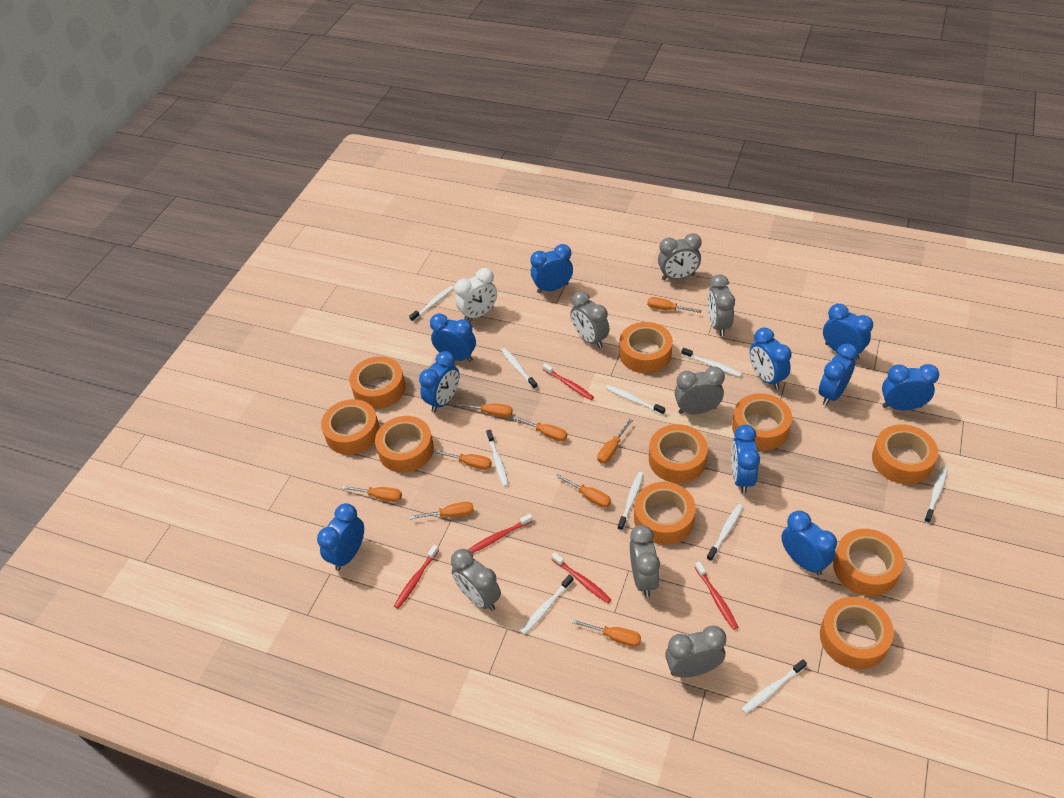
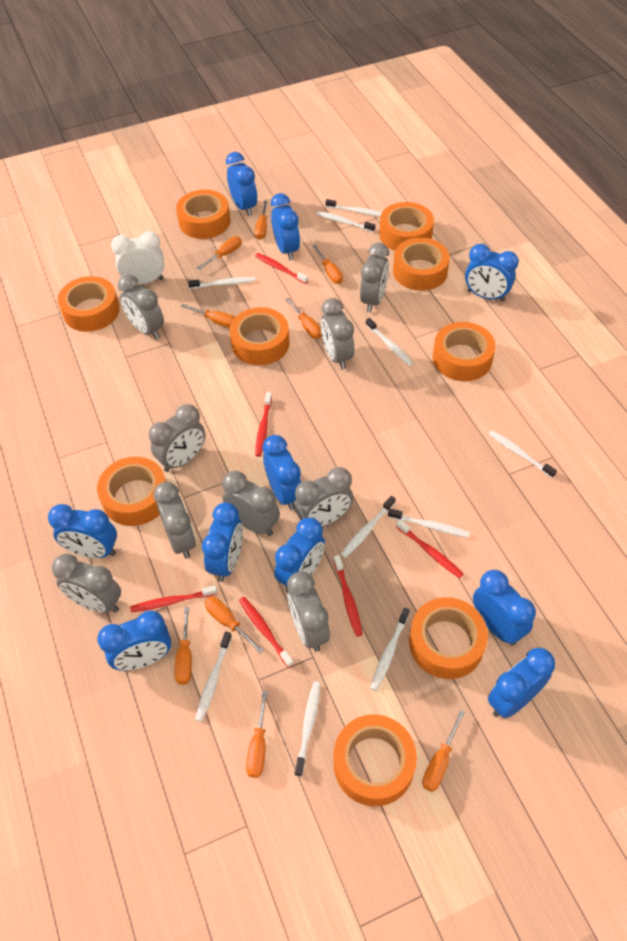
grey clock: 7 -> 9
orange tape: 10 -> 9
red toothbrush: 5 -> 6

